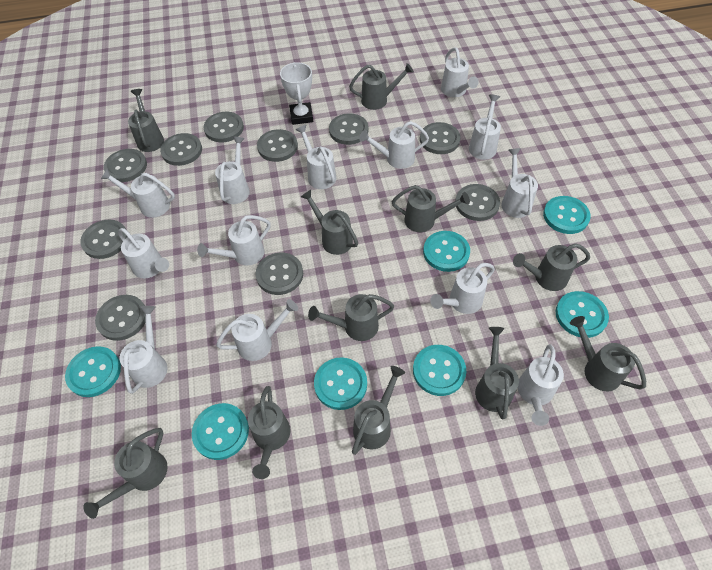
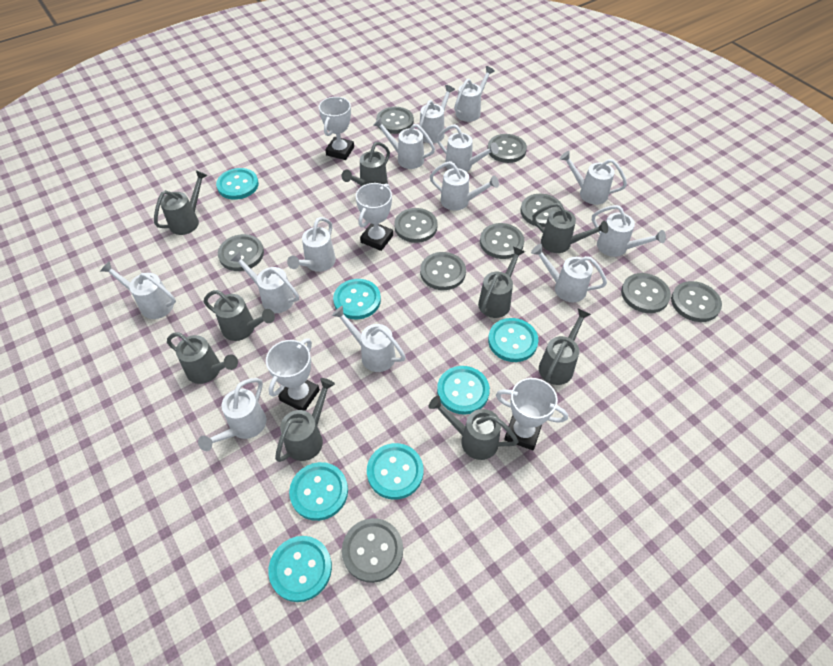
grey watering can: 11 -> 9
white trophy: 1 -> 4

